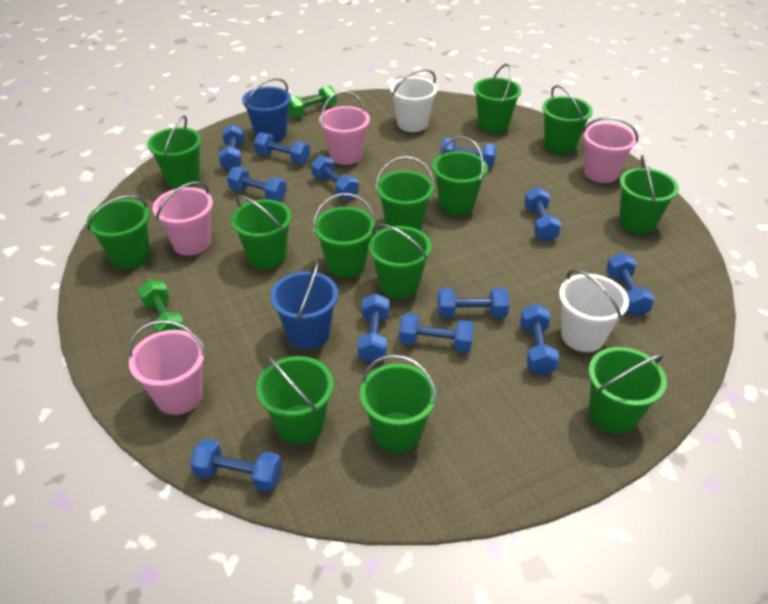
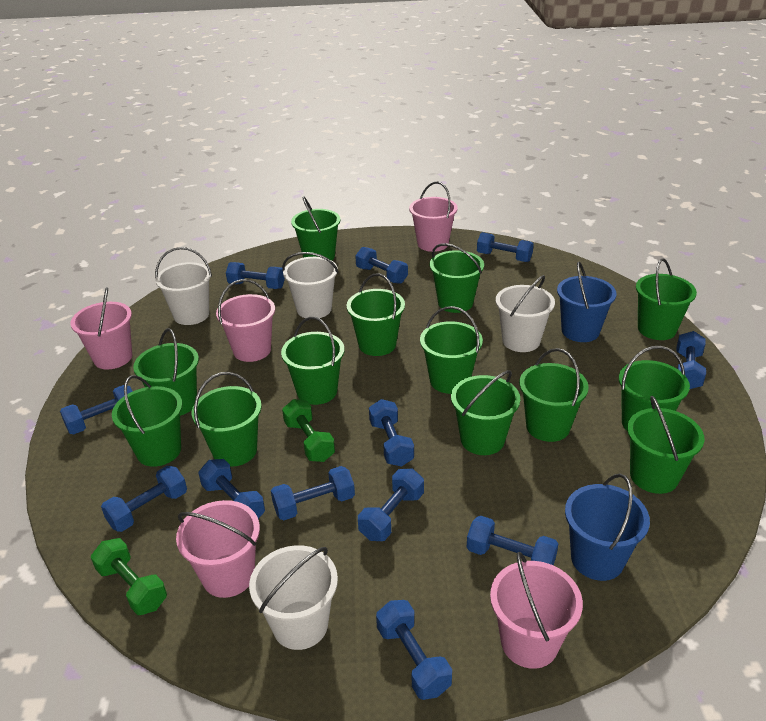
pink bucket: 4 -> 5
white bucket: 2 -> 4

